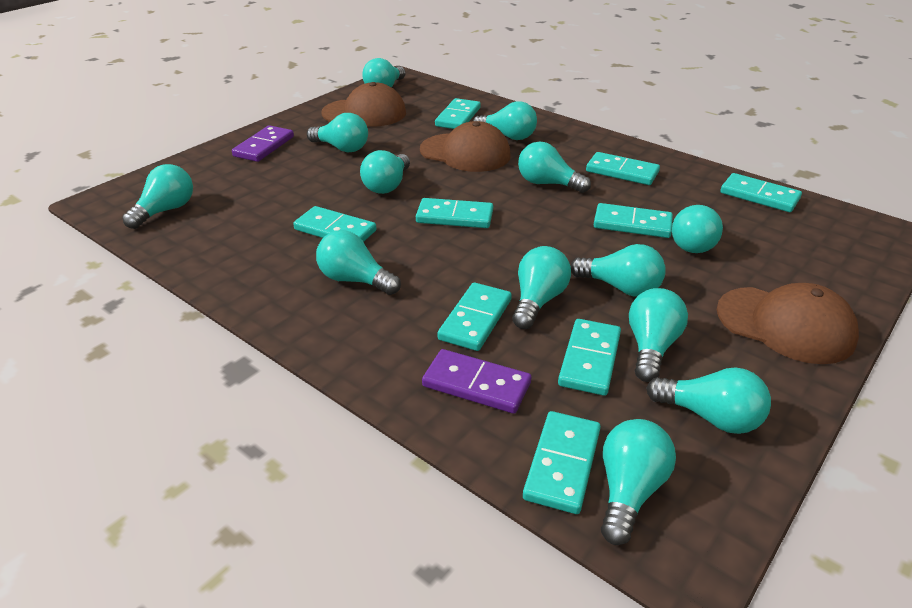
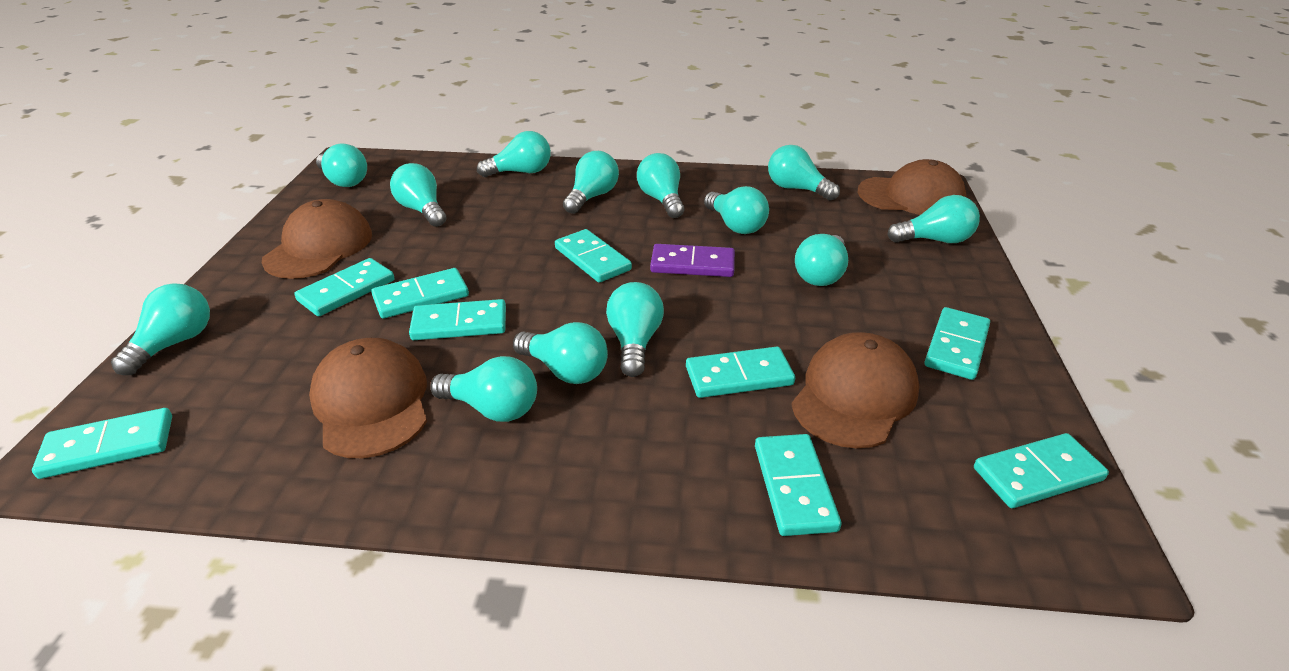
brown cap: 3 -> 4
purple domino: 2 -> 1

